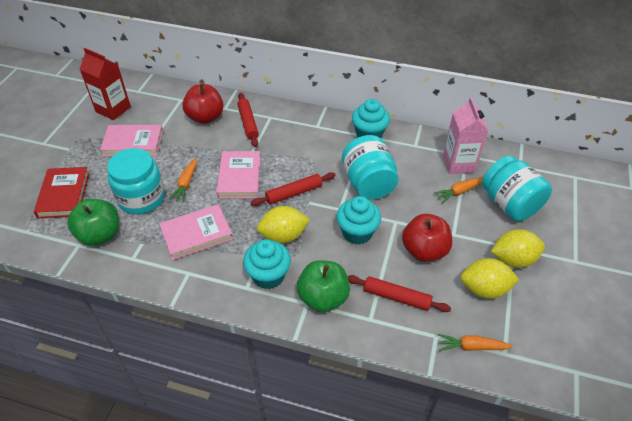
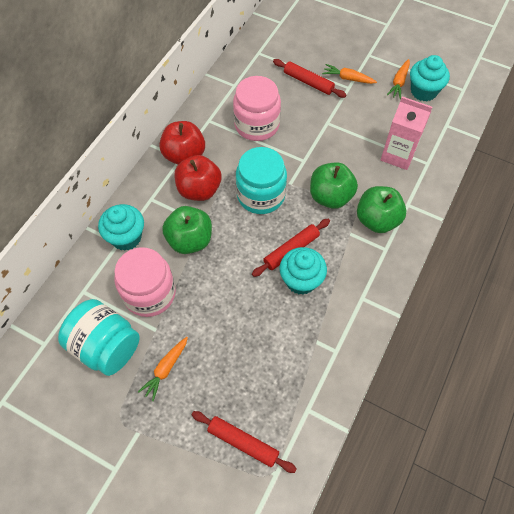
green apple: 2 -> 3
pink book: 3 -> 0
pink jar: 0 -> 2
red book: 1 -> 0
red carton: 1 -> 0
turquoise jar: 3 -> 2
yellow lemon: 3 -> 0

